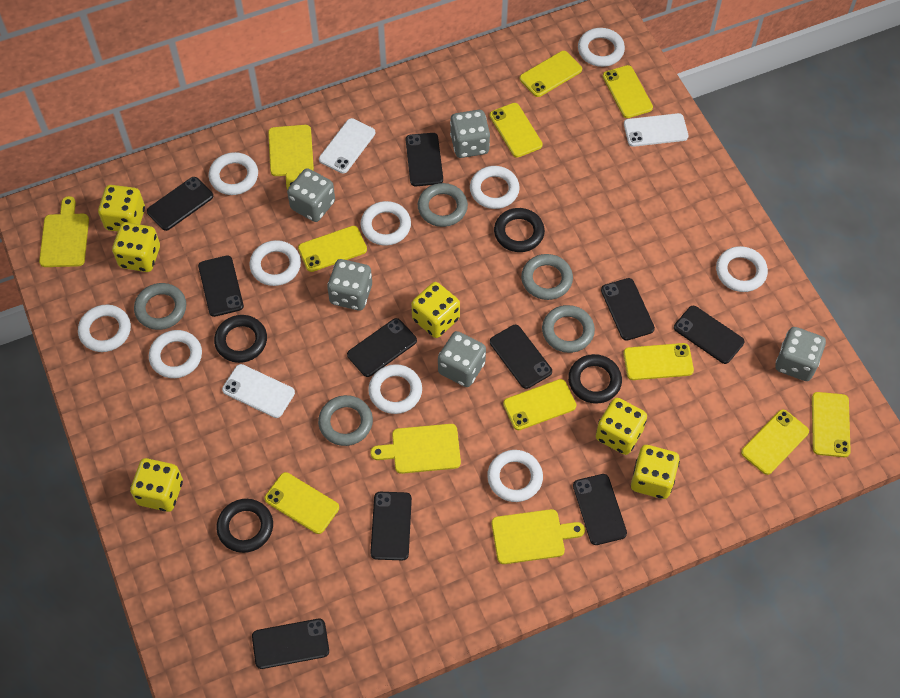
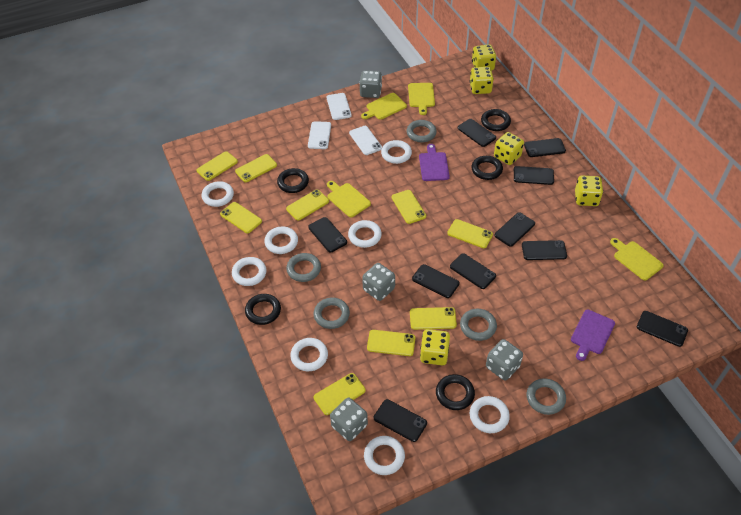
black ring: 4 -> 5
grey dice: 5 -> 4
purple cutting board: 0 -> 2
white ring: 10 -> 8
yellow dice: 6 -> 5

